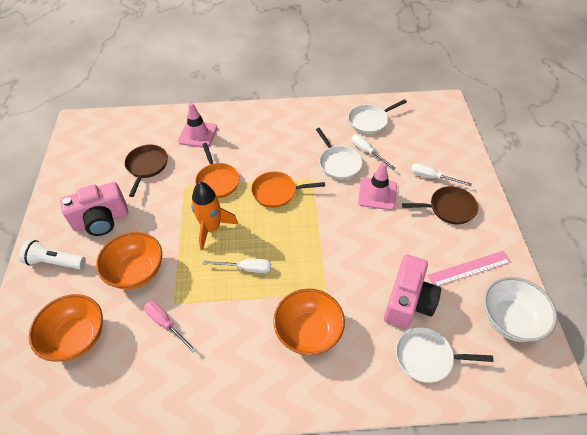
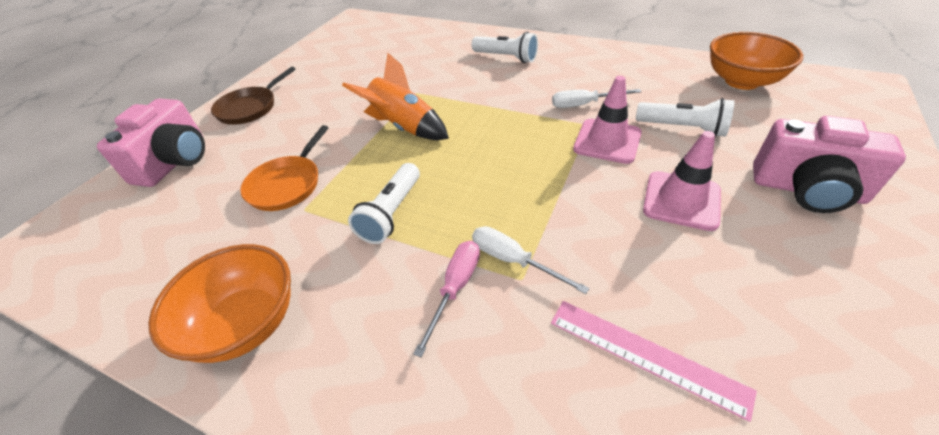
brown pan: 2 -> 1
orange bowl: 3 -> 2
orange pan: 2 -> 1
white bowl: 1 -> 0
white flashlight: 1 -> 3
white pan: 3 -> 0
white screwdriver: 3 -> 2

